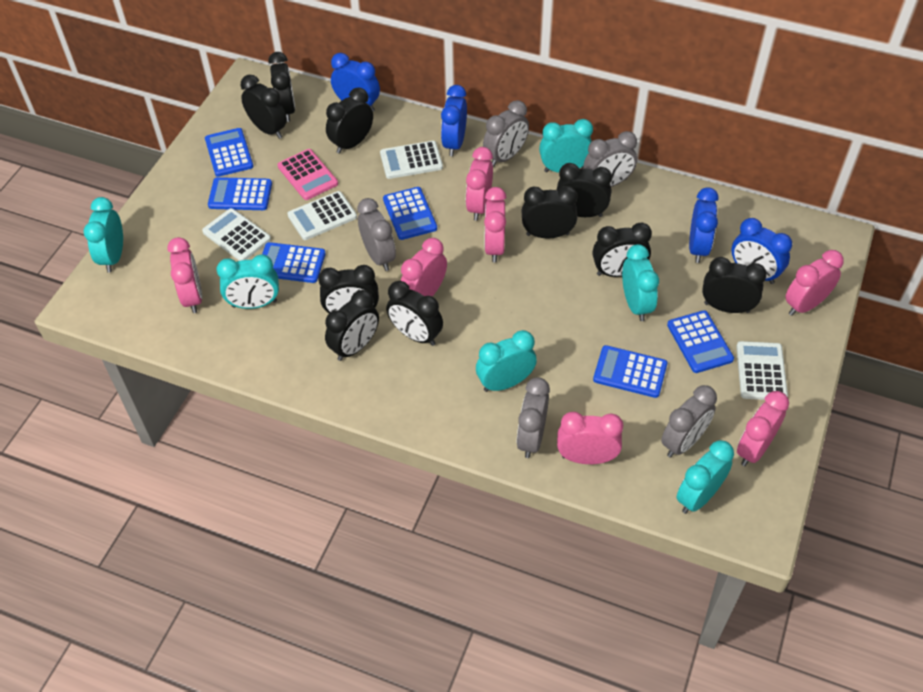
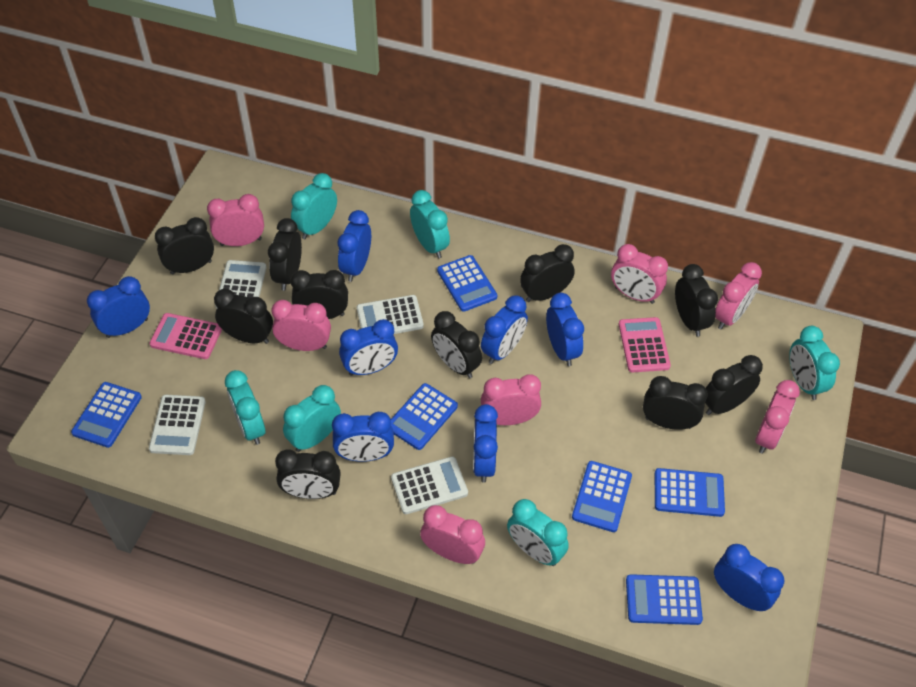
blue clock: 4 -> 8
grey clock: 5 -> 0
pink calculator: 1 -> 2

